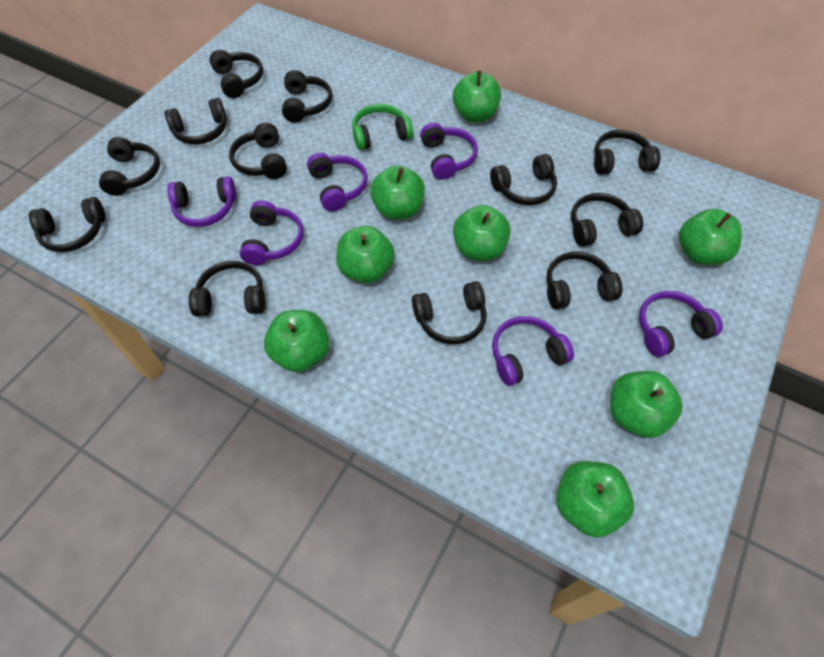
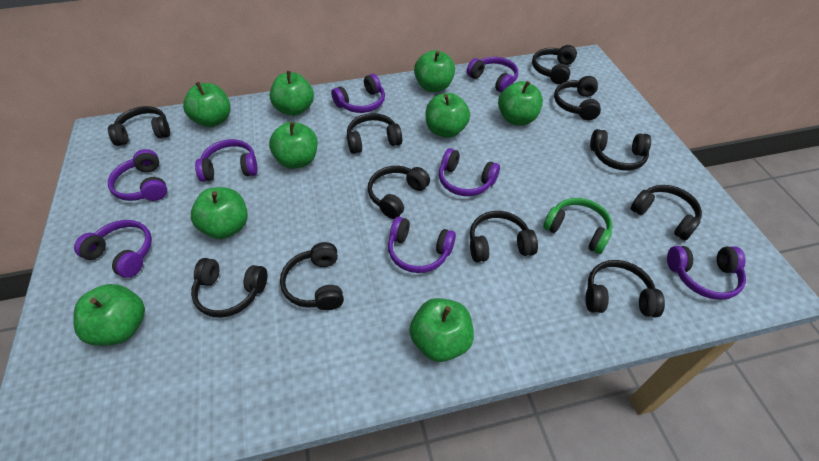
black headphones: 12 -> 11
green apple: 8 -> 9
purple headphones: 6 -> 8

